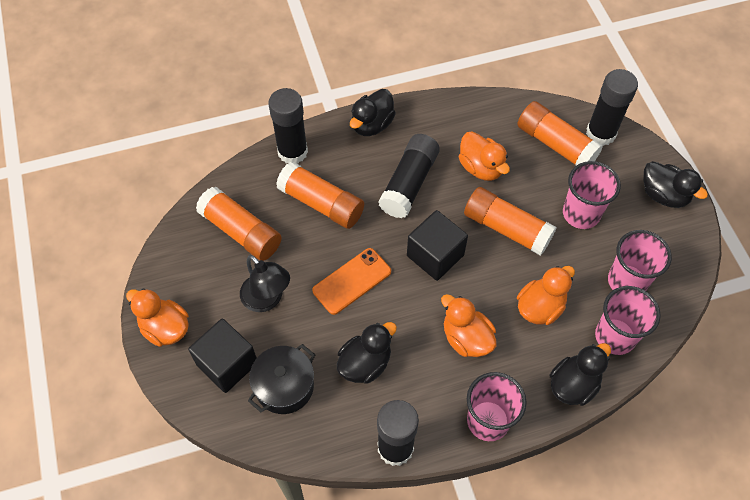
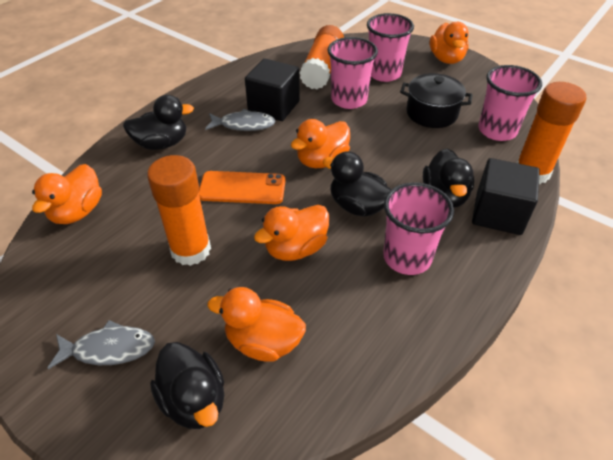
black glue stick: 4 -> 0
black lamp: 1 -> 0
grey fish: 0 -> 2
orange duck: 4 -> 5
orange glue stick: 4 -> 3

